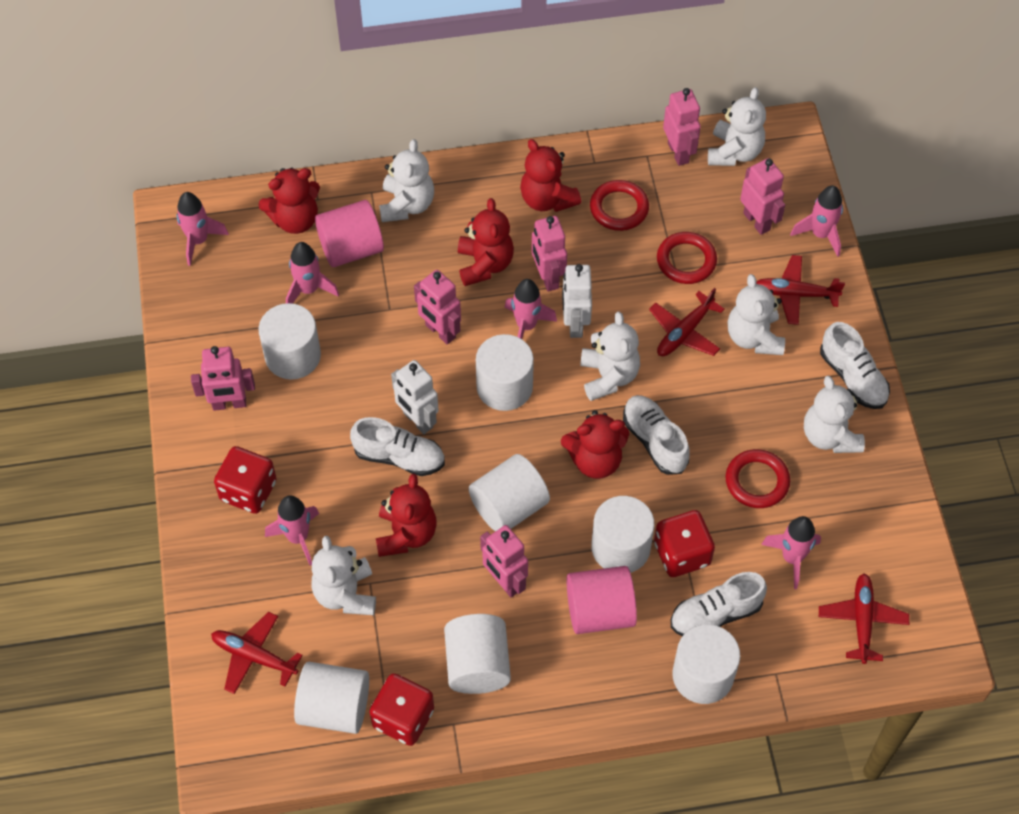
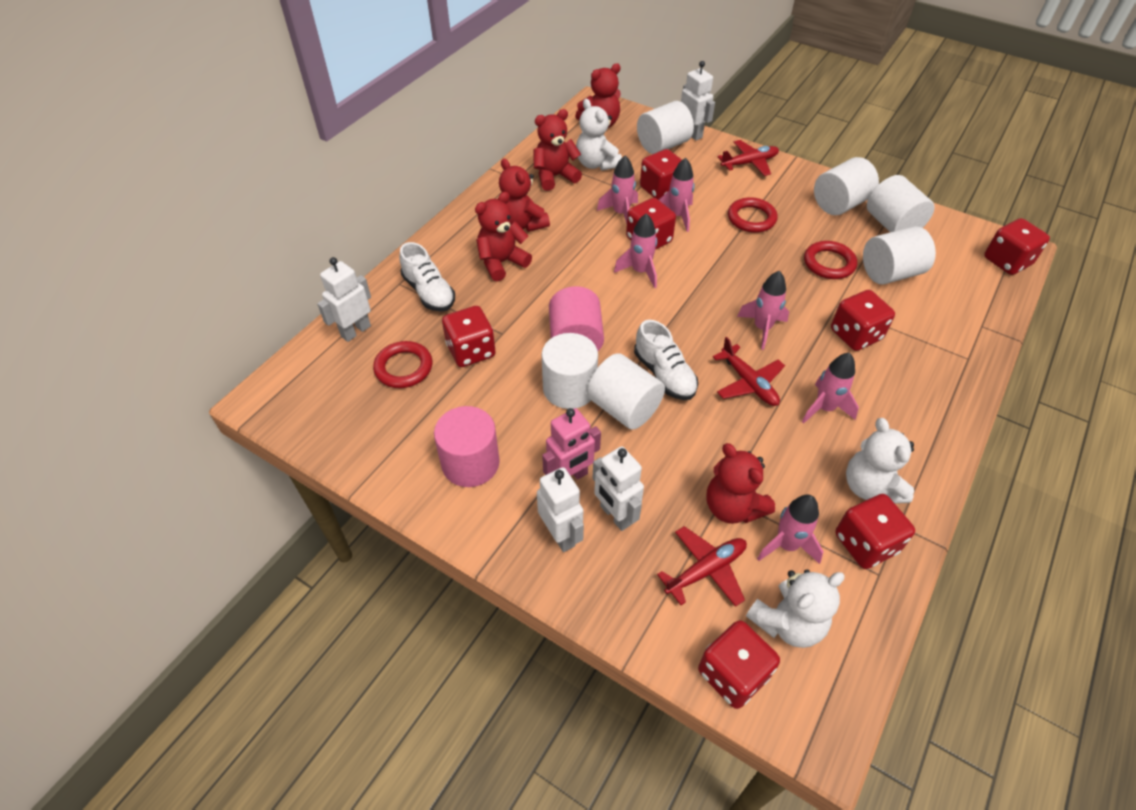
pink robot: 6 -> 1
red dice: 3 -> 7
red plane: 4 -> 3
white cylinder: 7 -> 6
white robot: 2 -> 4
white shoe: 4 -> 2
white teddy bear: 6 -> 3

